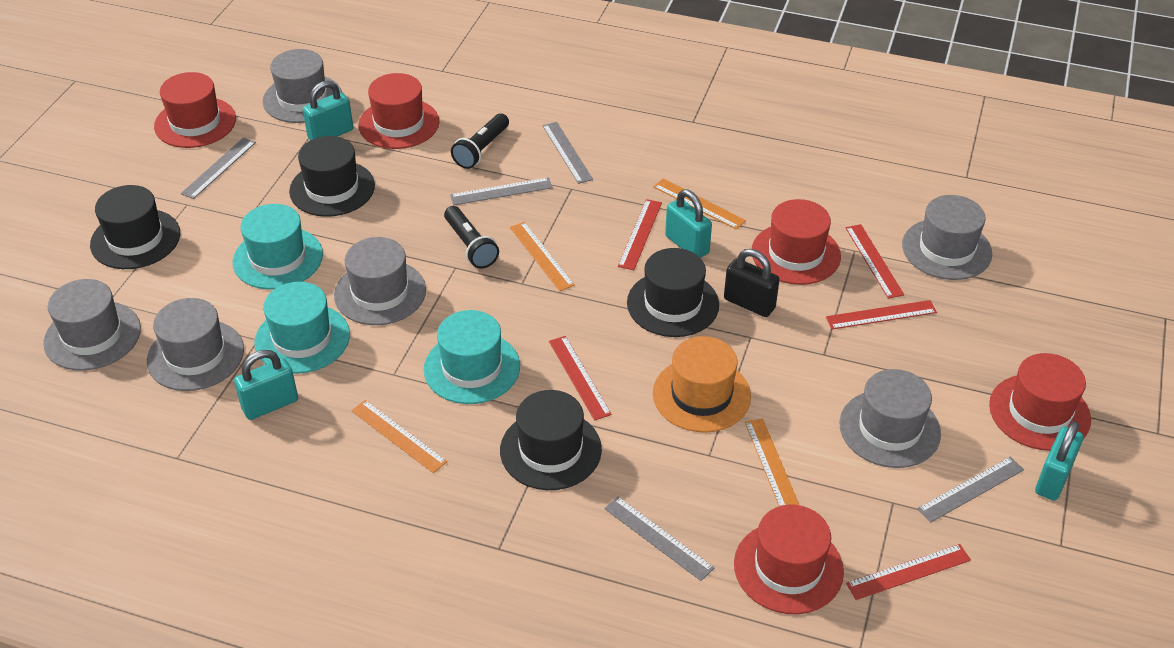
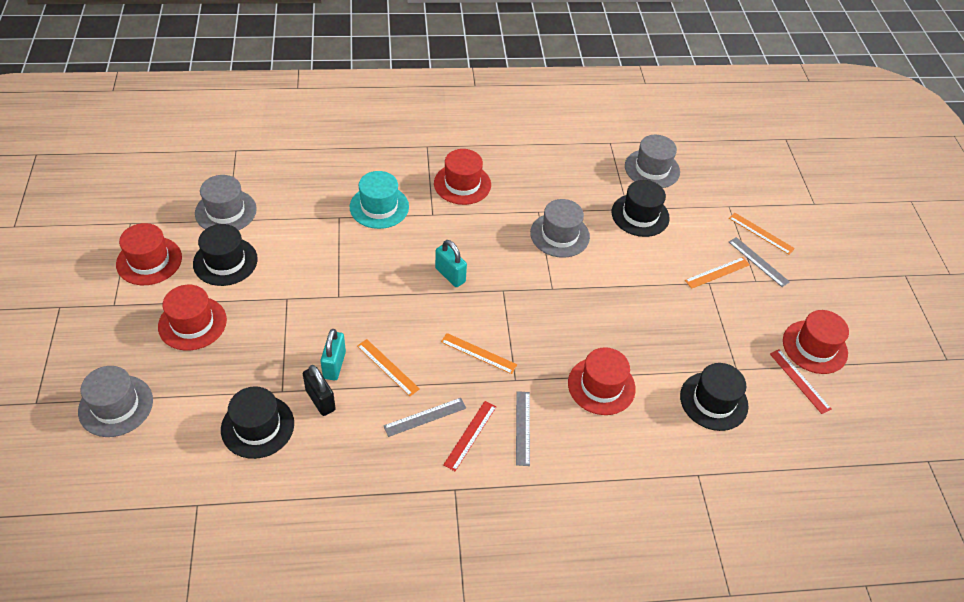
black flashlight: 2 -> 0
grey hat: 6 -> 4
grey ruler: 5 -> 3
orange hat: 1 -> 0
red ruler: 5 -> 2
turquoise hat: 3 -> 1
turquoise padlock: 4 -> 2

